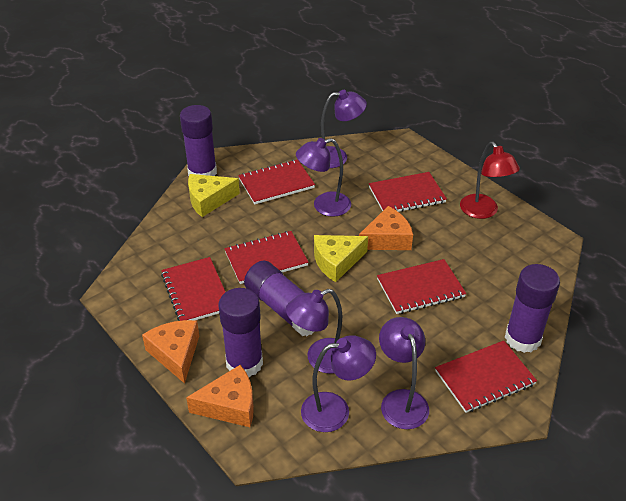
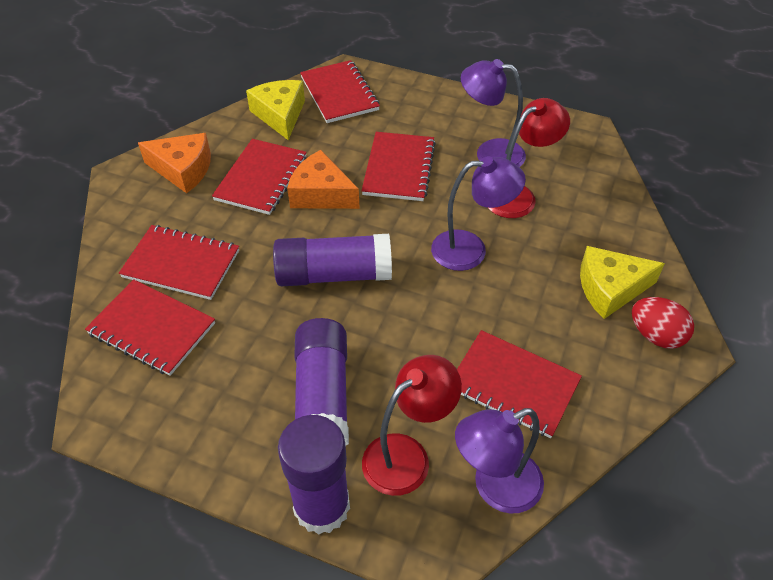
orange cheese: 3 -> 2
purple glue stick: 4 -> 3
purple lamp: 5 -> 3
red egg: 0 -> 1
red lamp: 1 -> 2

